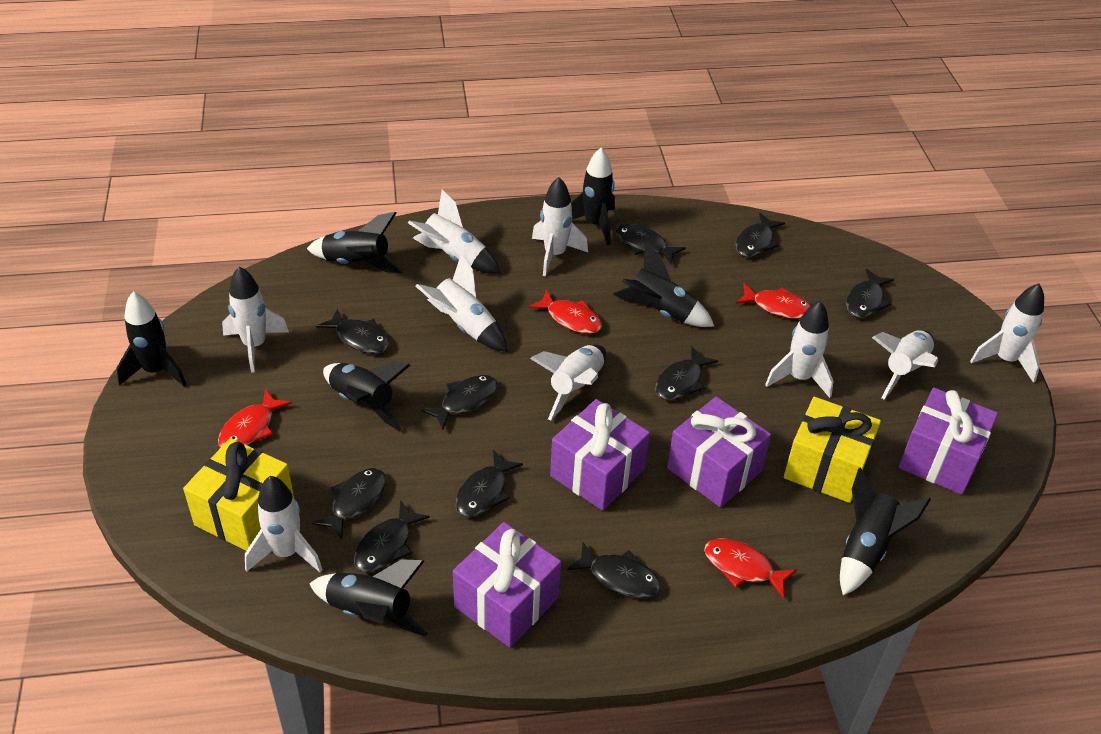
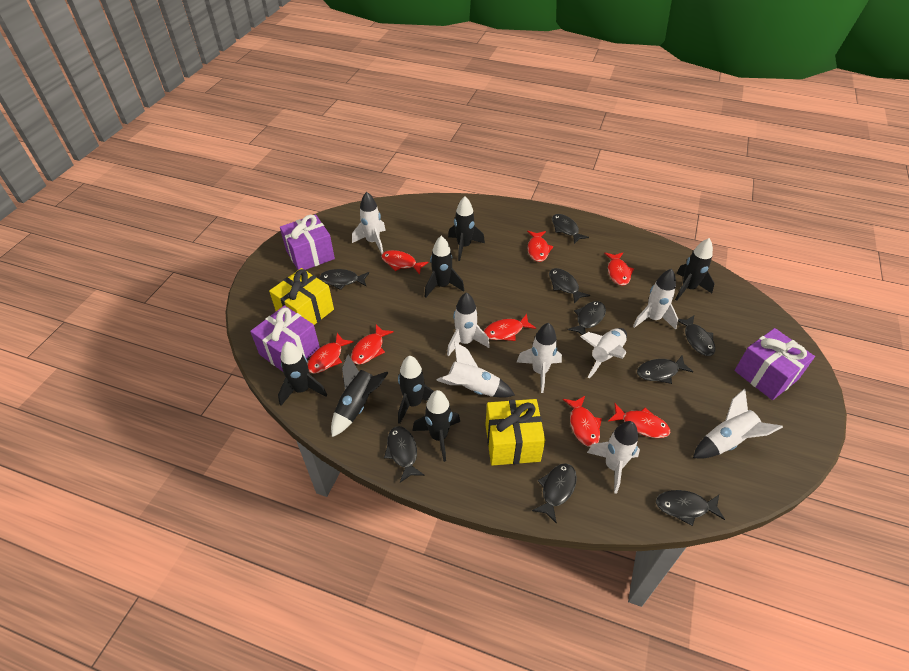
black fish: 10 -> 9
purple gift: 4 -> 3
red fish: 4 -> 8
white rocket: 9 -> 8

